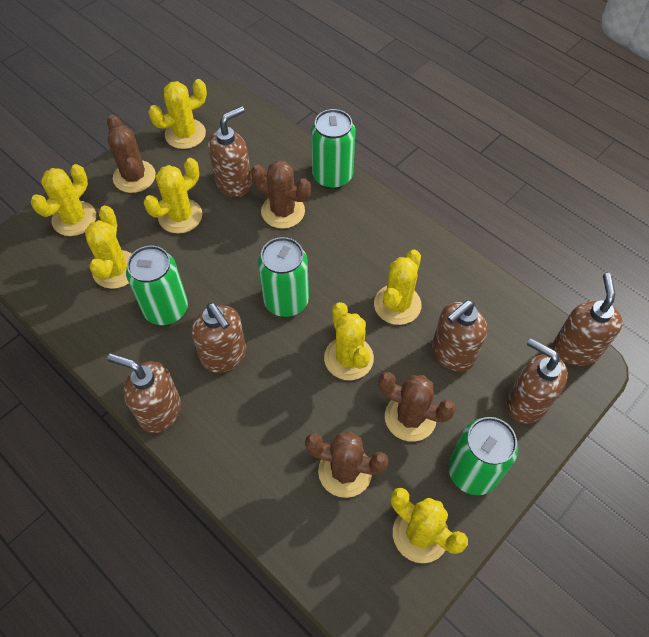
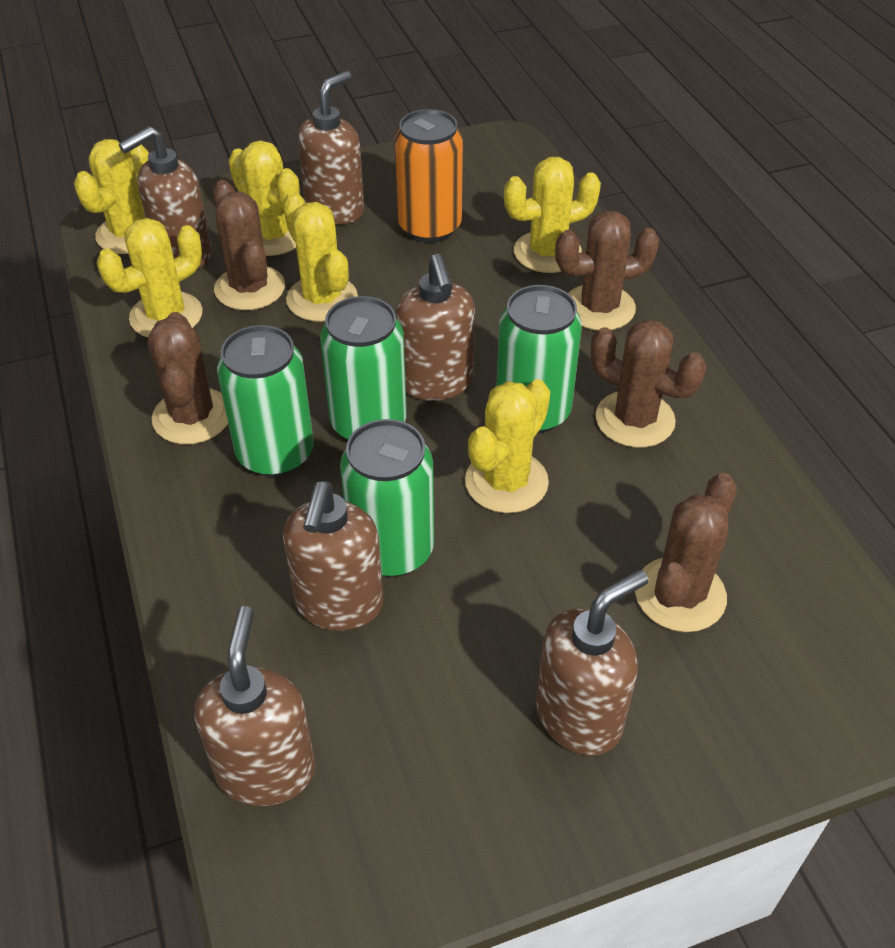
brown cactus: 4 -> 5
orange can: 0 -> 1
yellow cactus: 7 -> 6

